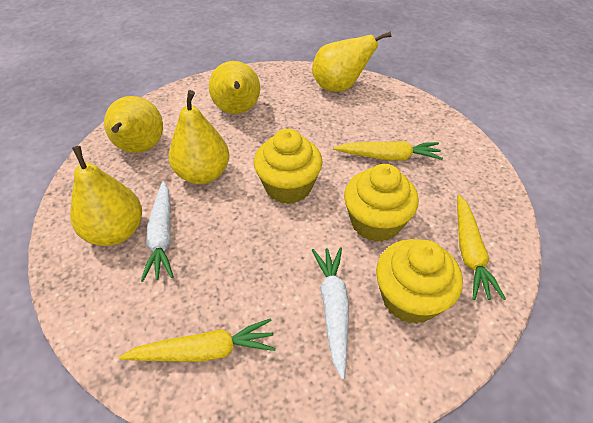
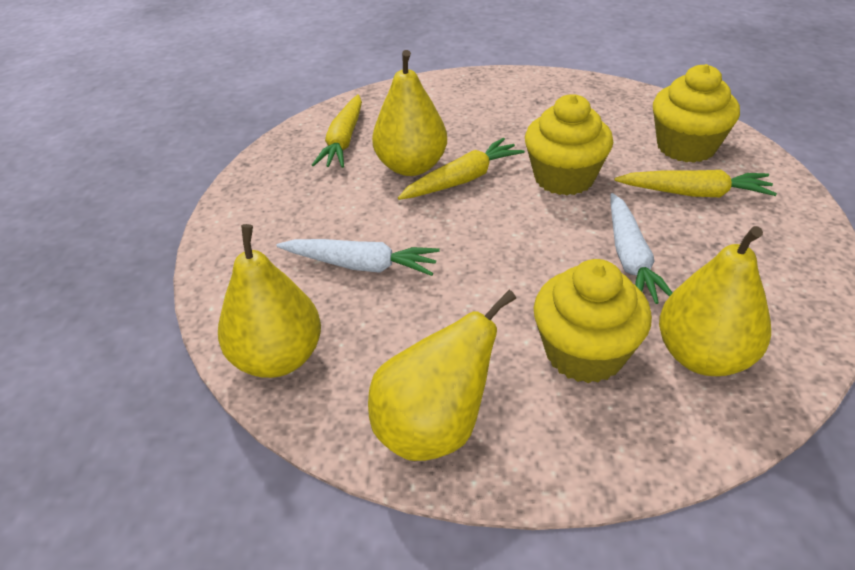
yellow pear: 5 -> 4

